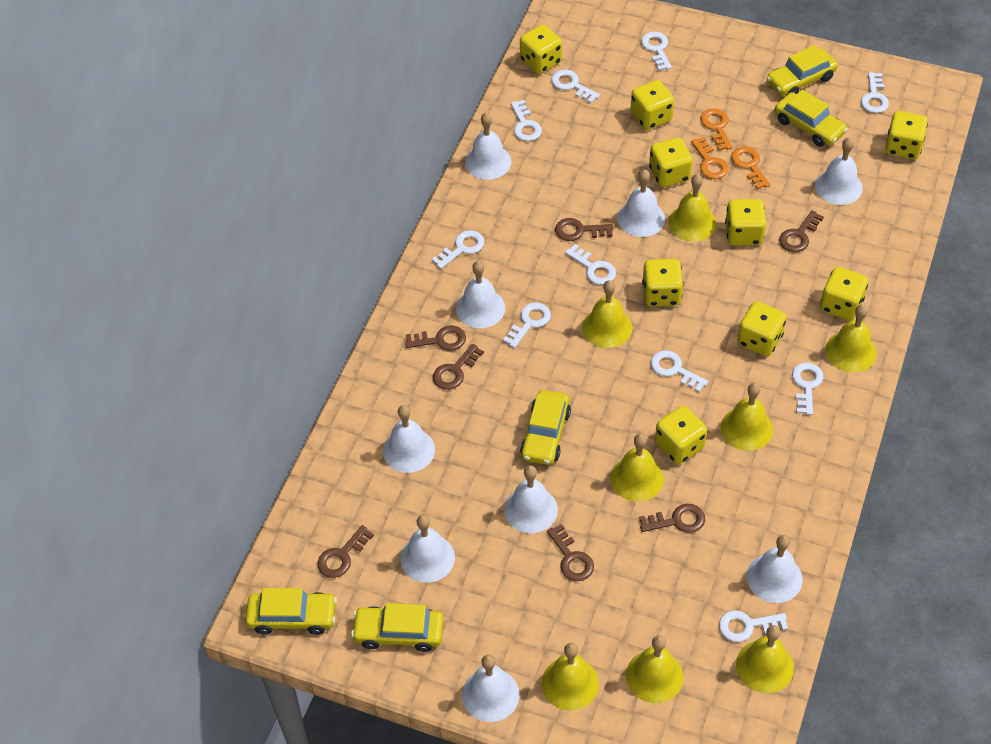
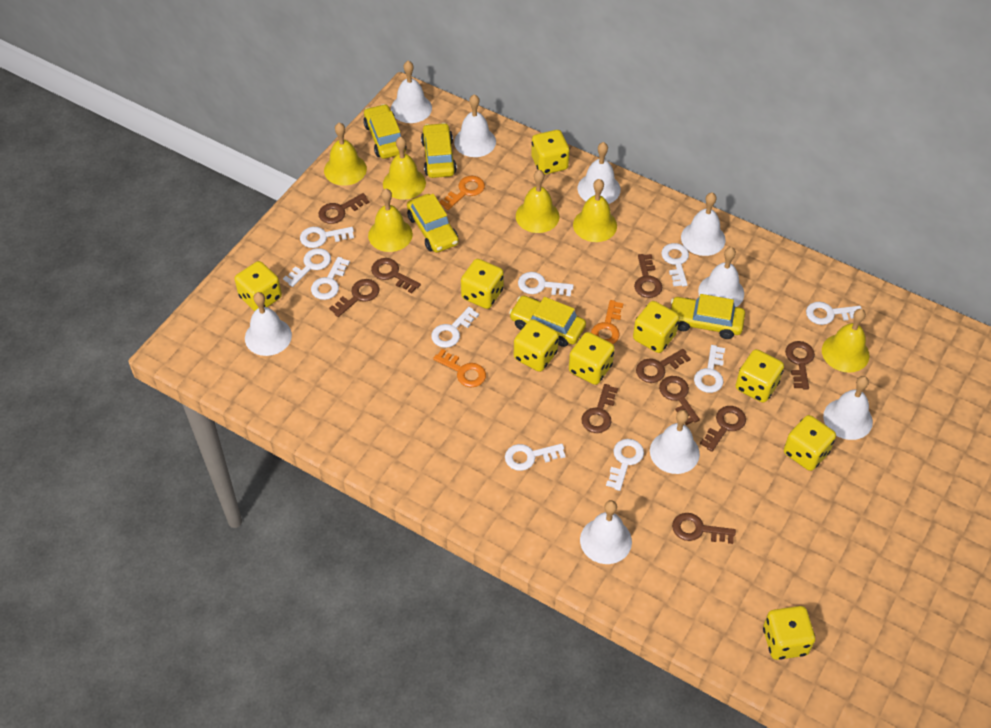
brown key: 7 -> 10
yellow bell: 8 -> 6

